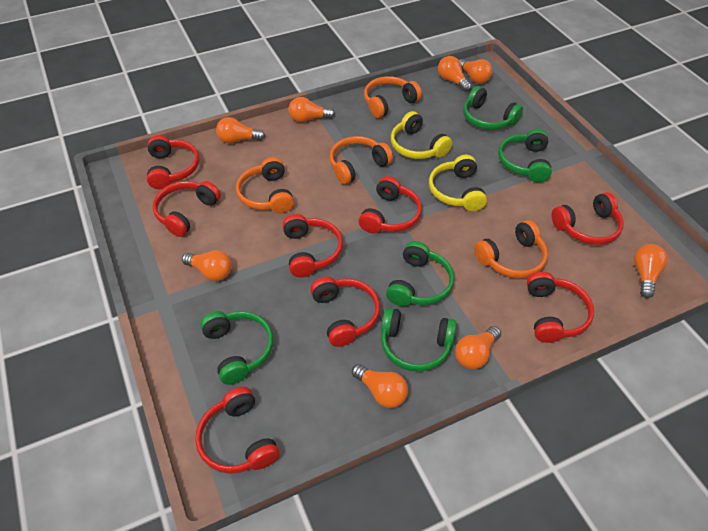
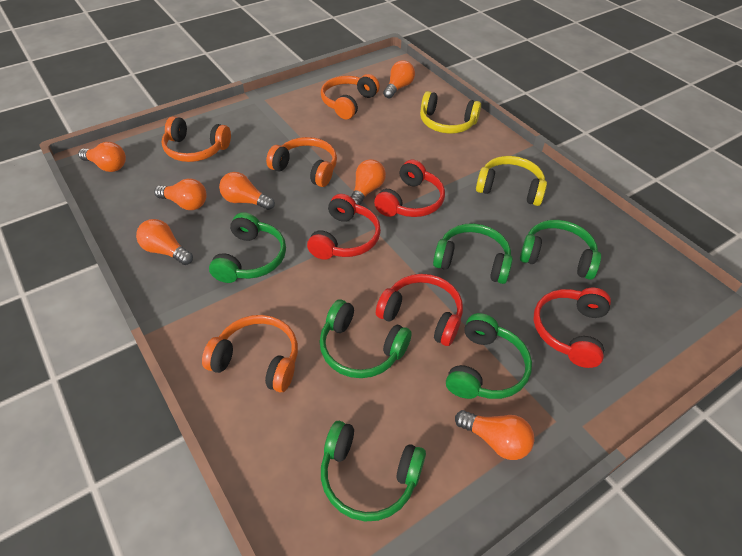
green headphones: 5 -> 6
orange light bulb: 8 -> 7
red headphones: 8 -> 4

